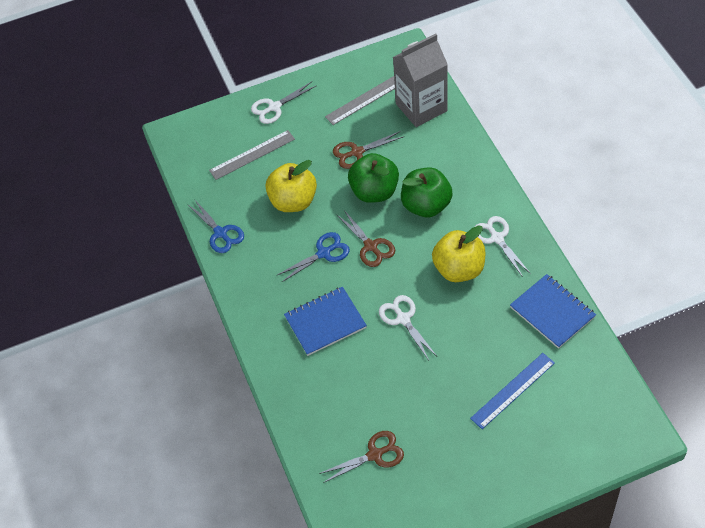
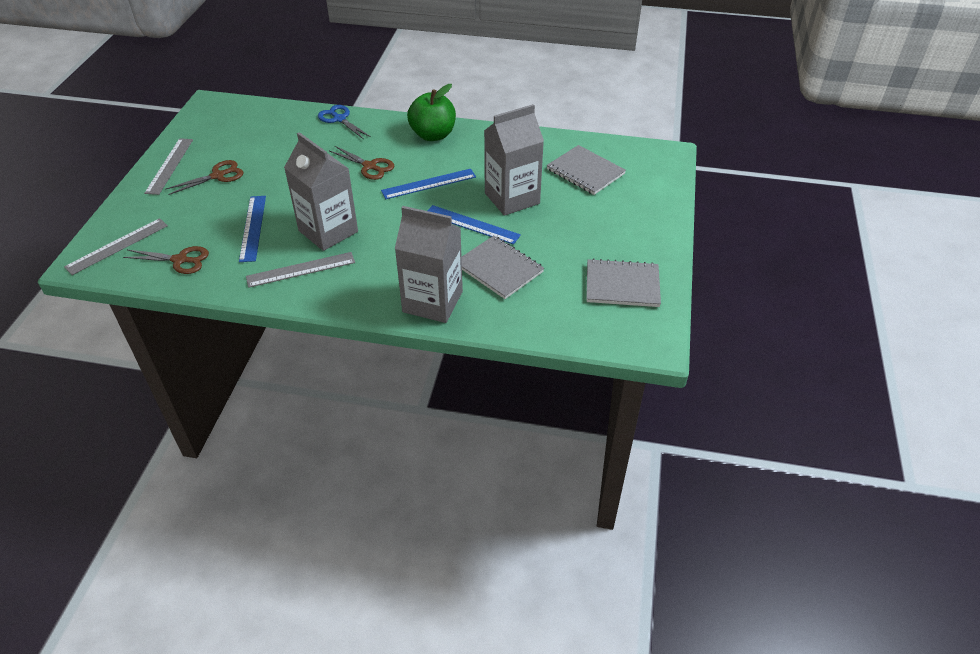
blue notebook: 2 -> 0
blue ruler: 1 -> 3
blue scissors: 2 -> 1
green apple: 2 -> 1
grey carton: 1 -> 3
grey notebook: 0 -> 3
grey ruler: 2 -> 3
white scissors: 3 -> 0
yellow apple: 2 -> 0

